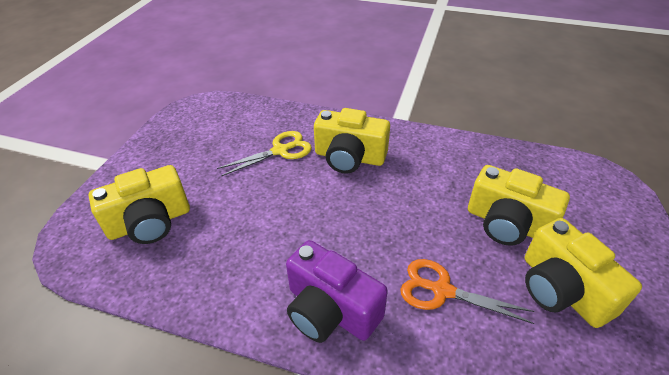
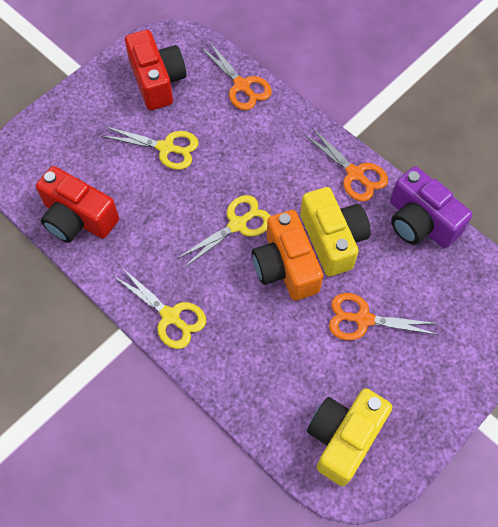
orange camera: 0 -> 1
orange scissors: 1 -> 3
red camera: 0 -> 2
yellow camera: 4 -> 2
yellow scissors: 1 -> 3

